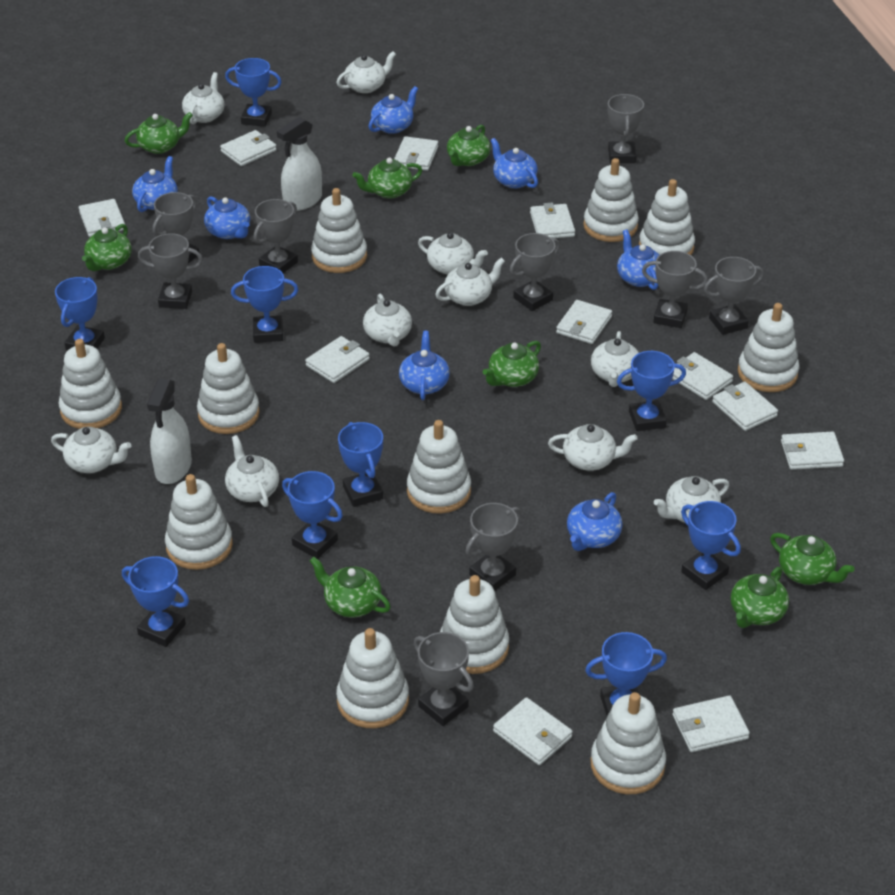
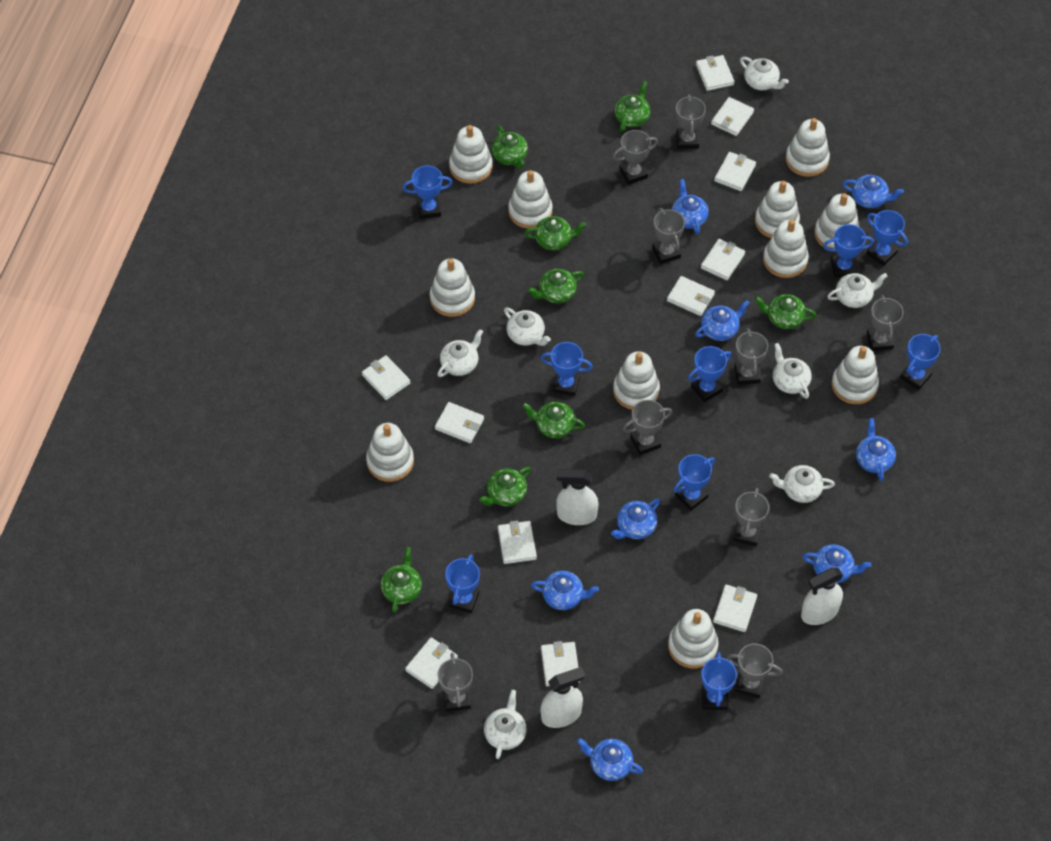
blue teapot: 7 -> 8
white spray bottle: 2 -> 3
white teapot: 10 -> 7

